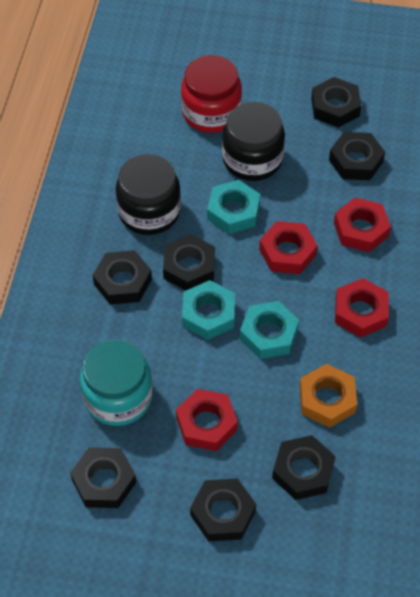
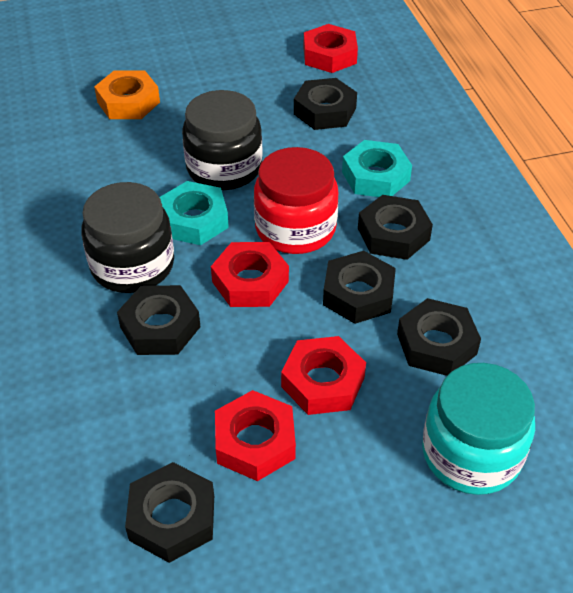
black nut: 7 -> 6
turquoise nut: 3 -> 2

